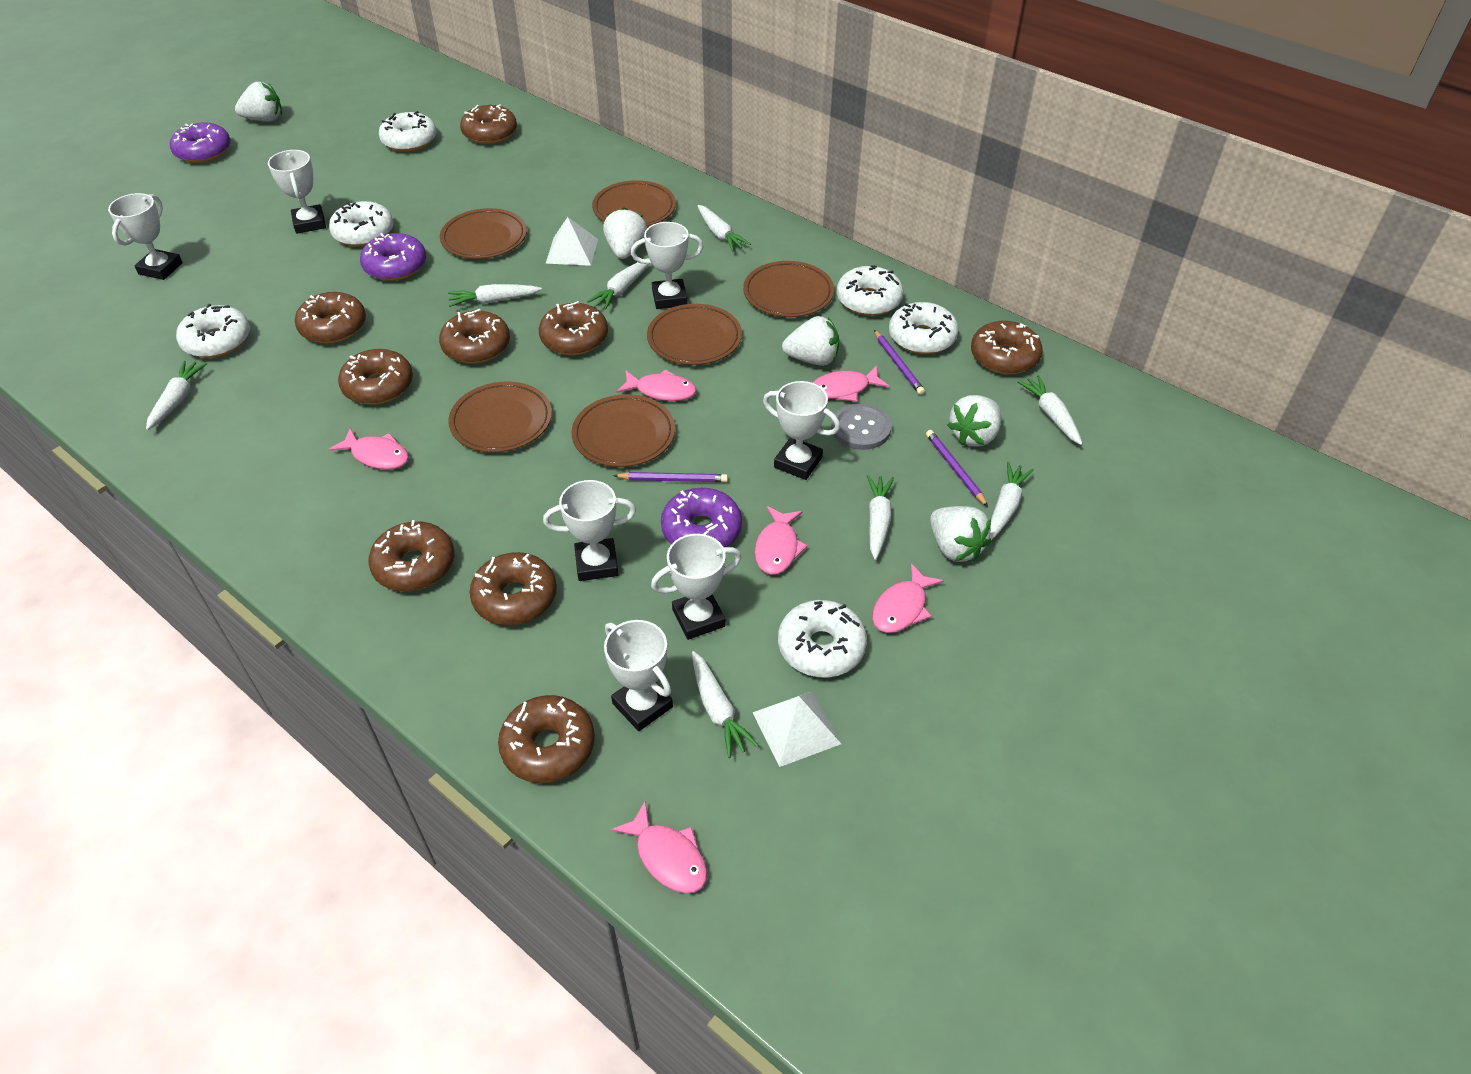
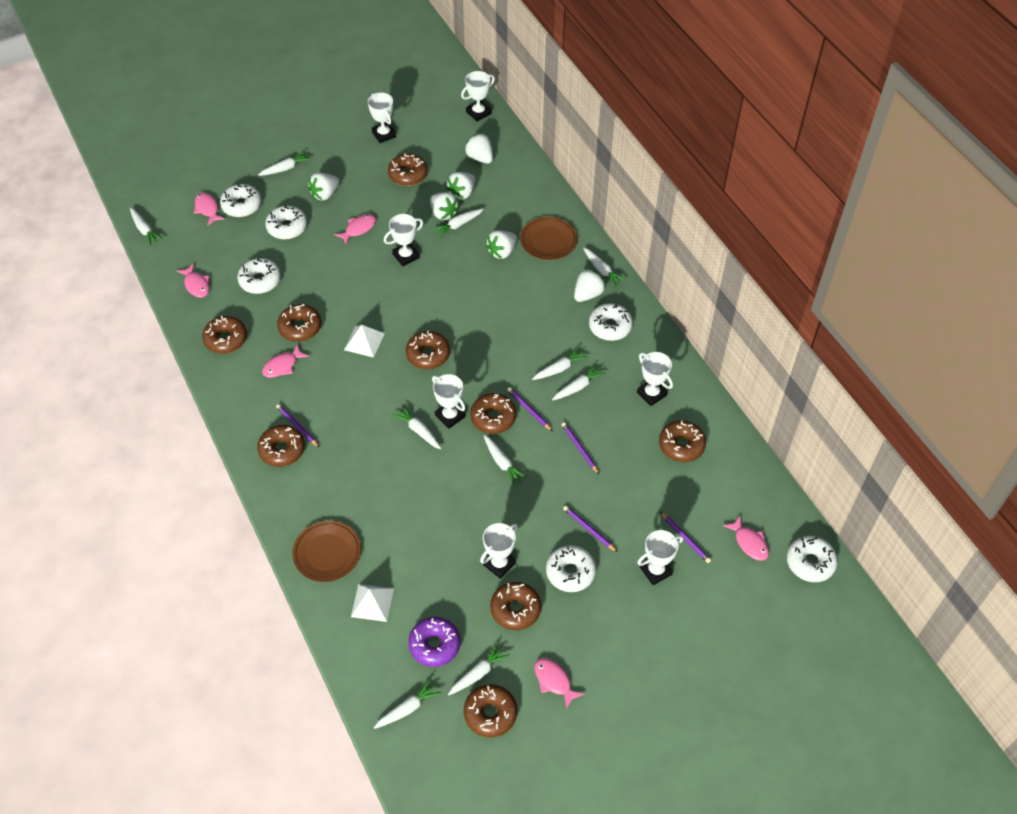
brown plate: 6 -> 2
grey button: 1 -> 0
purple donut: 3 -> 1
purple pencil: 3 -> 5
white carrot: 8 -> 10
white strawberry: 5 -> 6

